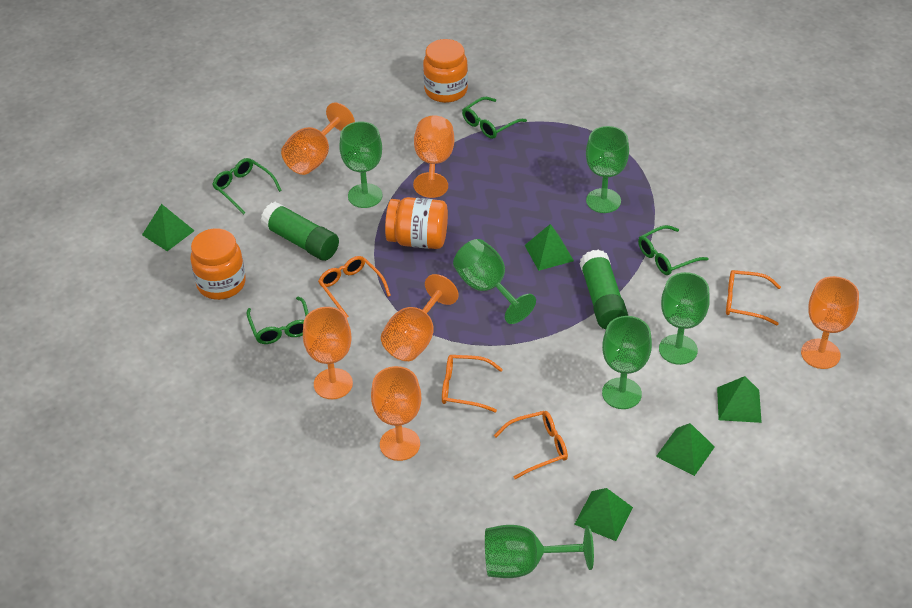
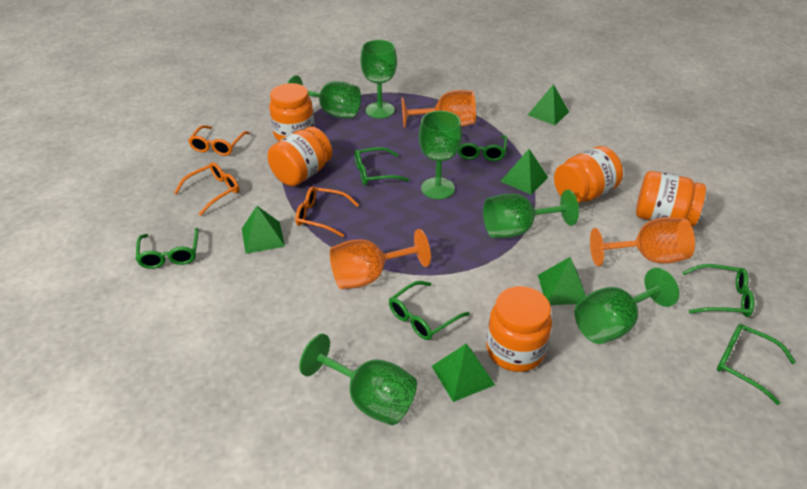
green glasses: 4 -> 6
green glue stick: 2 -> 0
orange glasses: 4 -> 3
orange goblet: 6 -> 3
orange jar: 3 -> 5

